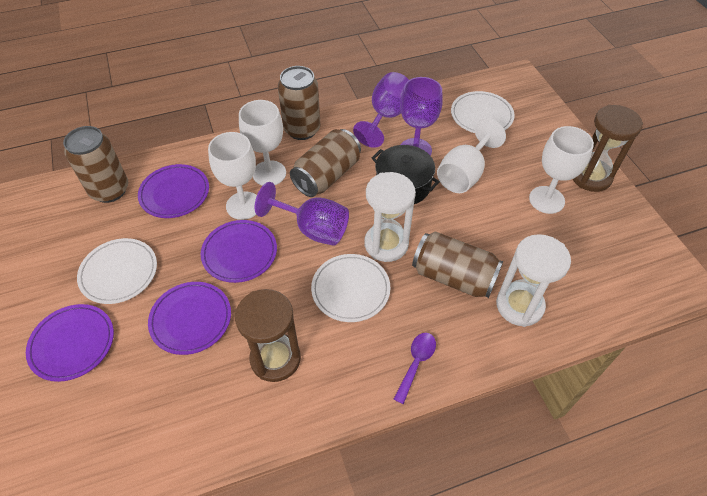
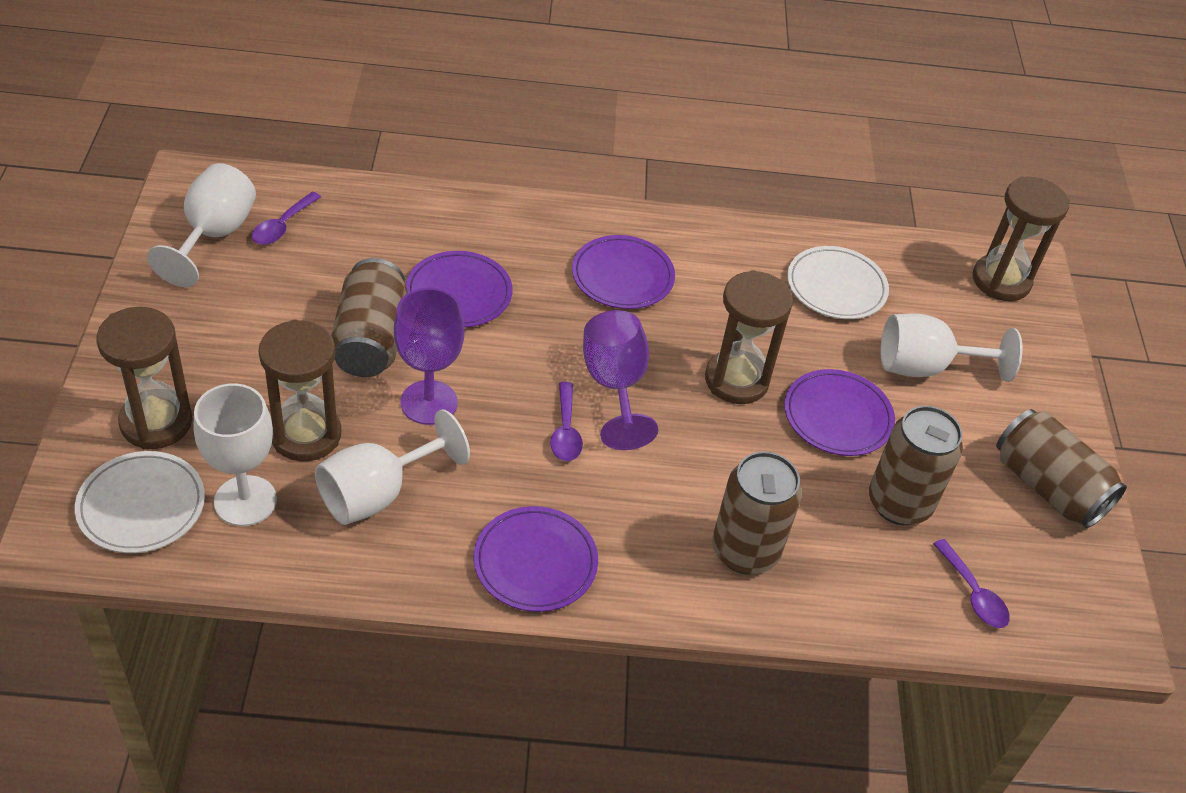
black pot: 1 -> 0
brown hourglass: 2 -> 4
purple goblet: 3 -> 2
purple spoon: 1 -> 3
white hourglass: 2 -> 0
white plate: 3 -> 2

